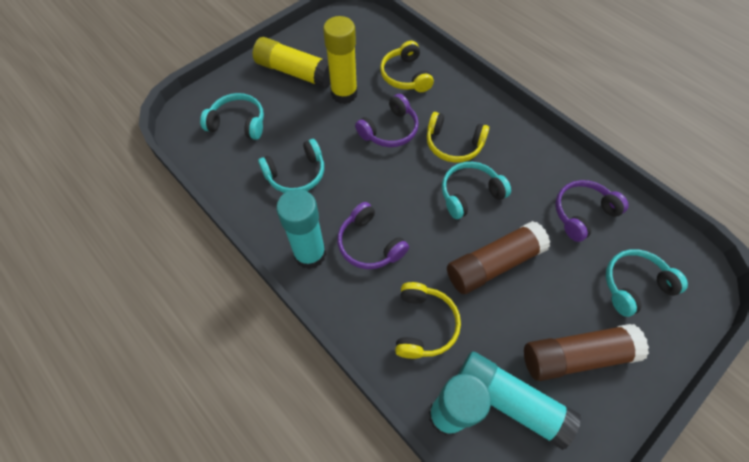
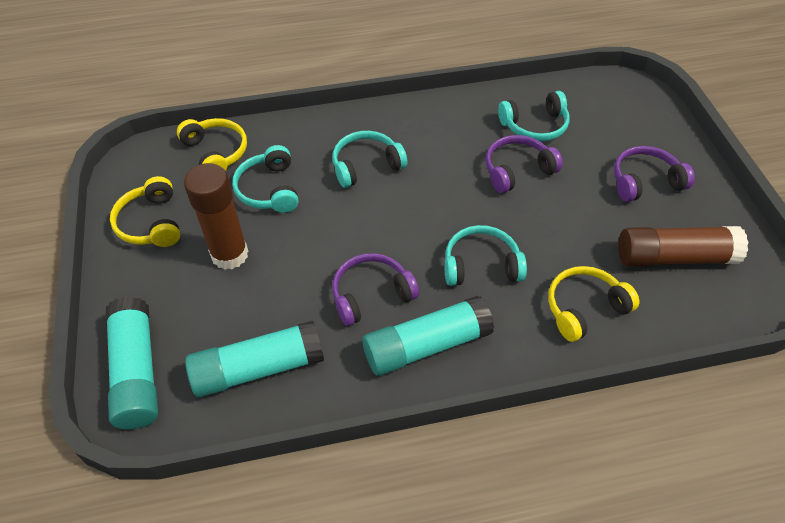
yellow glue stick: 2 -> 0

